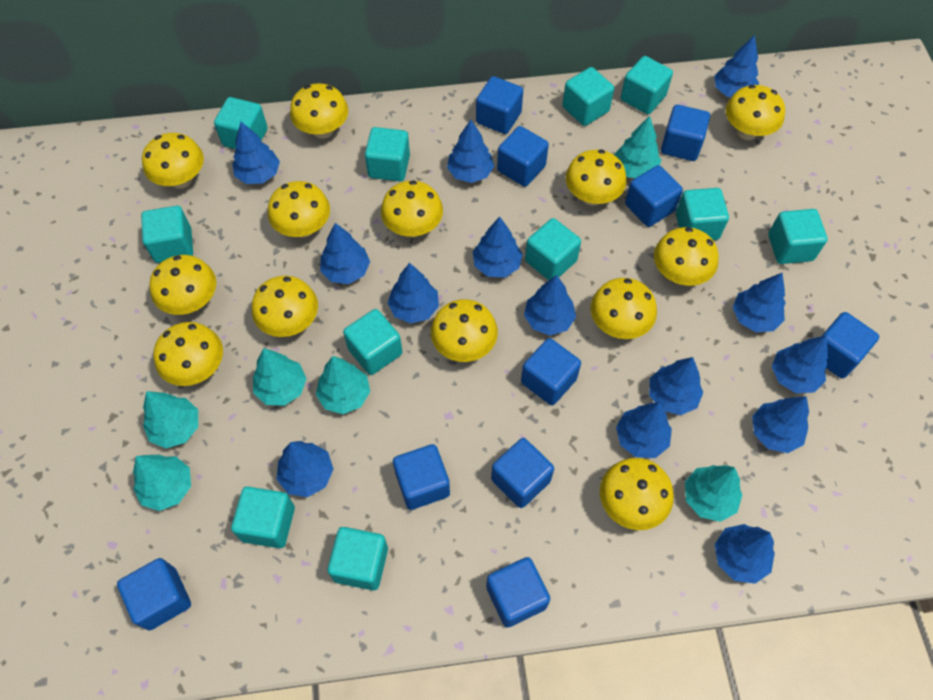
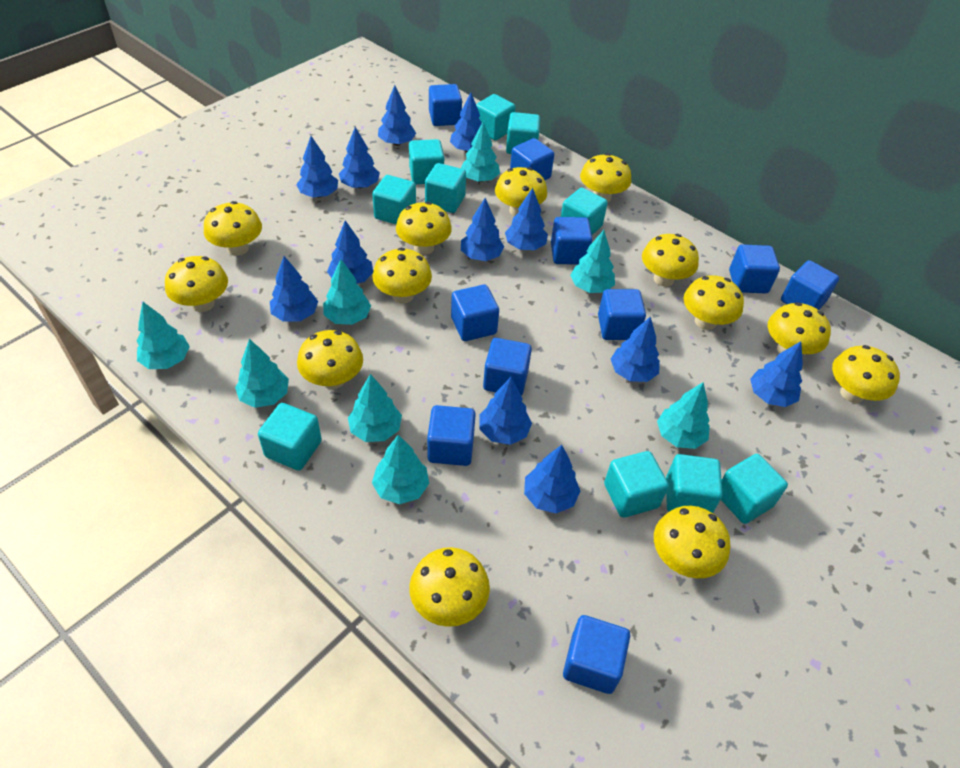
blue tree: 14 -> 12
turquoise cube: 11 -> 10
turquoise tree: 6 -> 8

